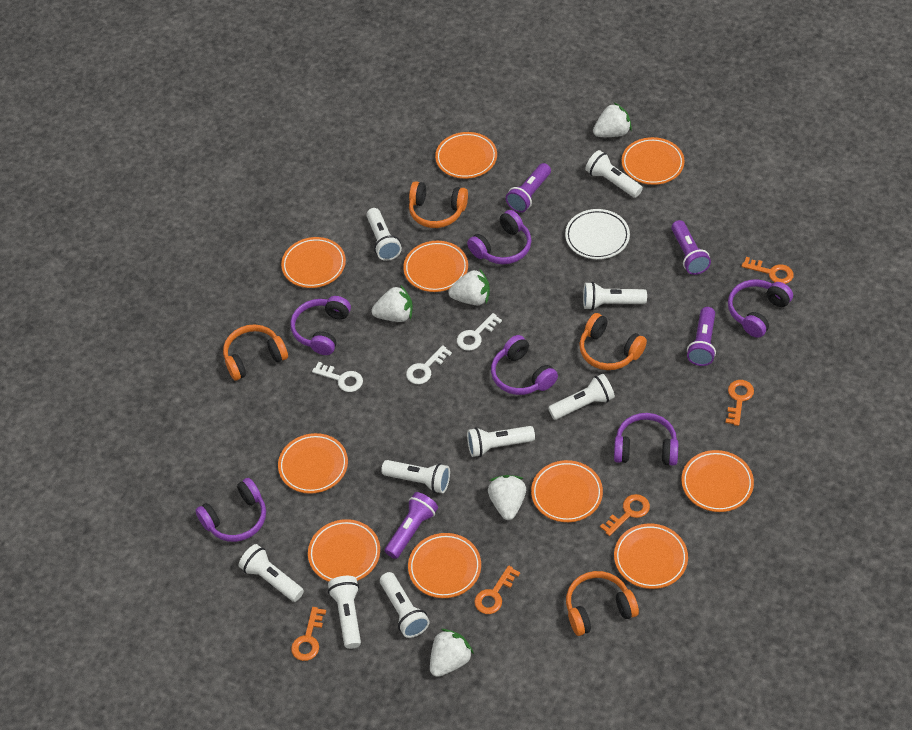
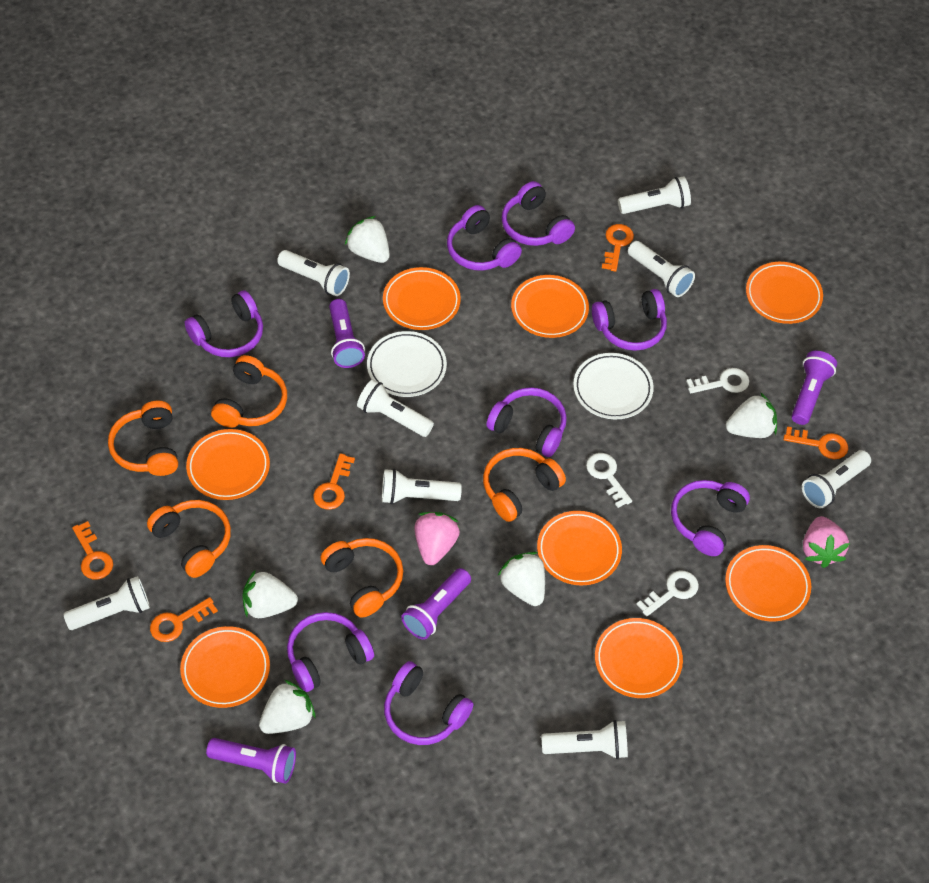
orange headphones: 4 -> 5
orange plate: 10 -> 8
pink strawberry: 0 -> 2
purple headphones: 6 -> 8
white flashlight: 9 -> 8
white plate: 1 -> 2

